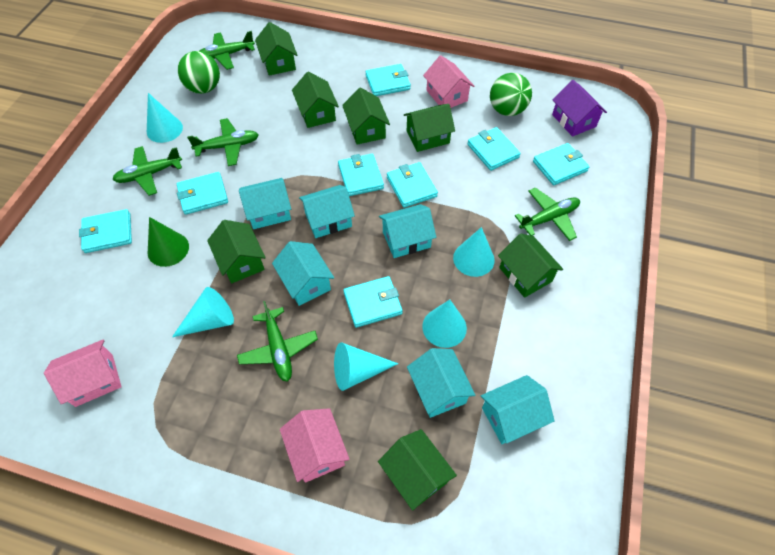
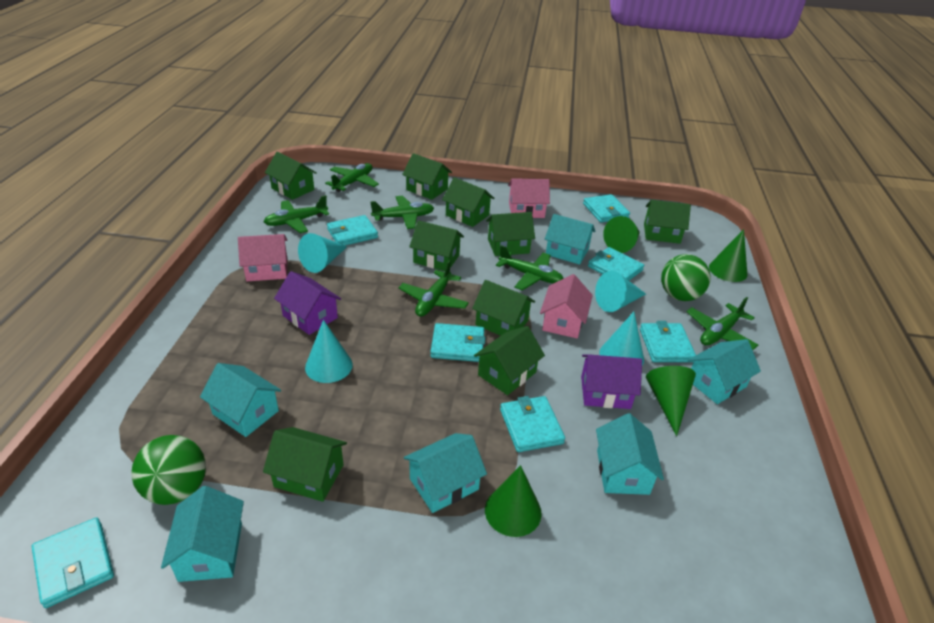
green cone: 1 -> 4
green house: 7 -> 9
green plane: 5 -> 6
purple house: 1 -> 2
turquoise cone: 5 -> 4
turquoise wallet: 8 -> 7

